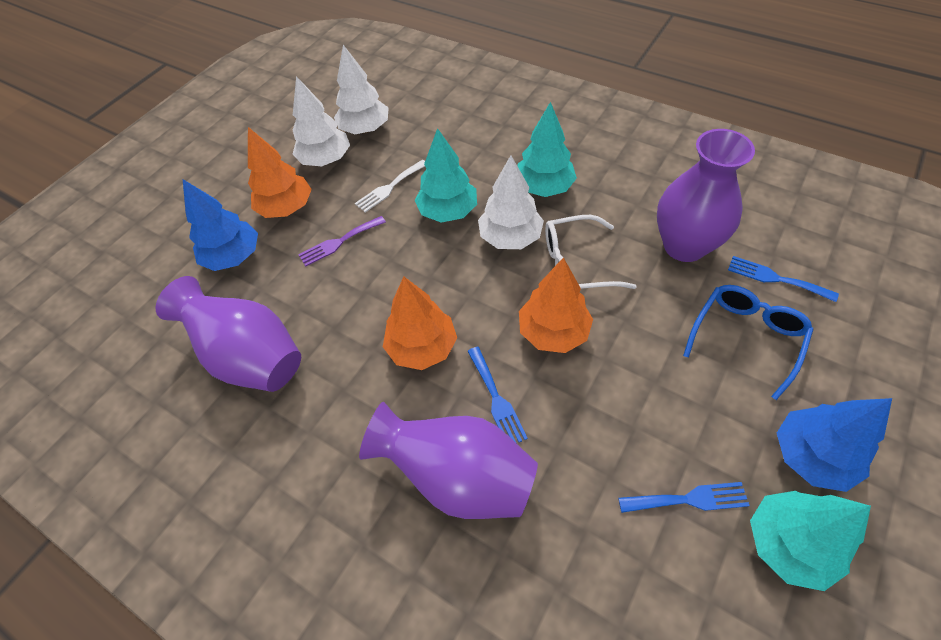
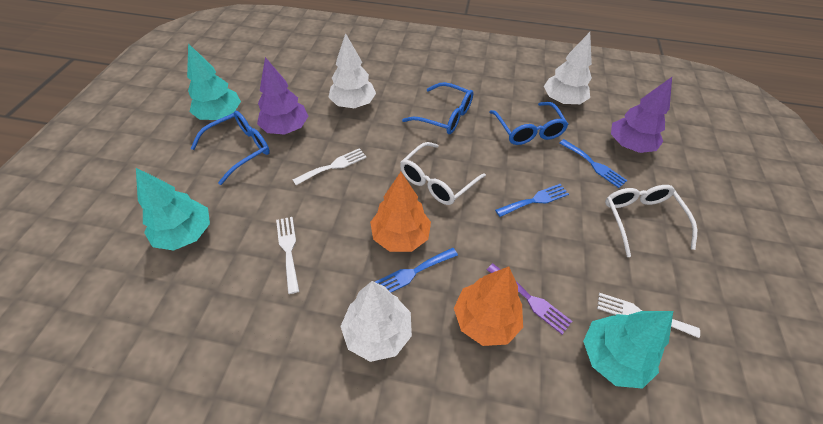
blue glasses: 1 -> 3
blue tree: 2 -> 0
orange tree: 3 -> 2
purple tree: 0 -> 2
purple vase: 3 -> 0
white fork: 1 -> 3
white glasses: 1 -> 2

